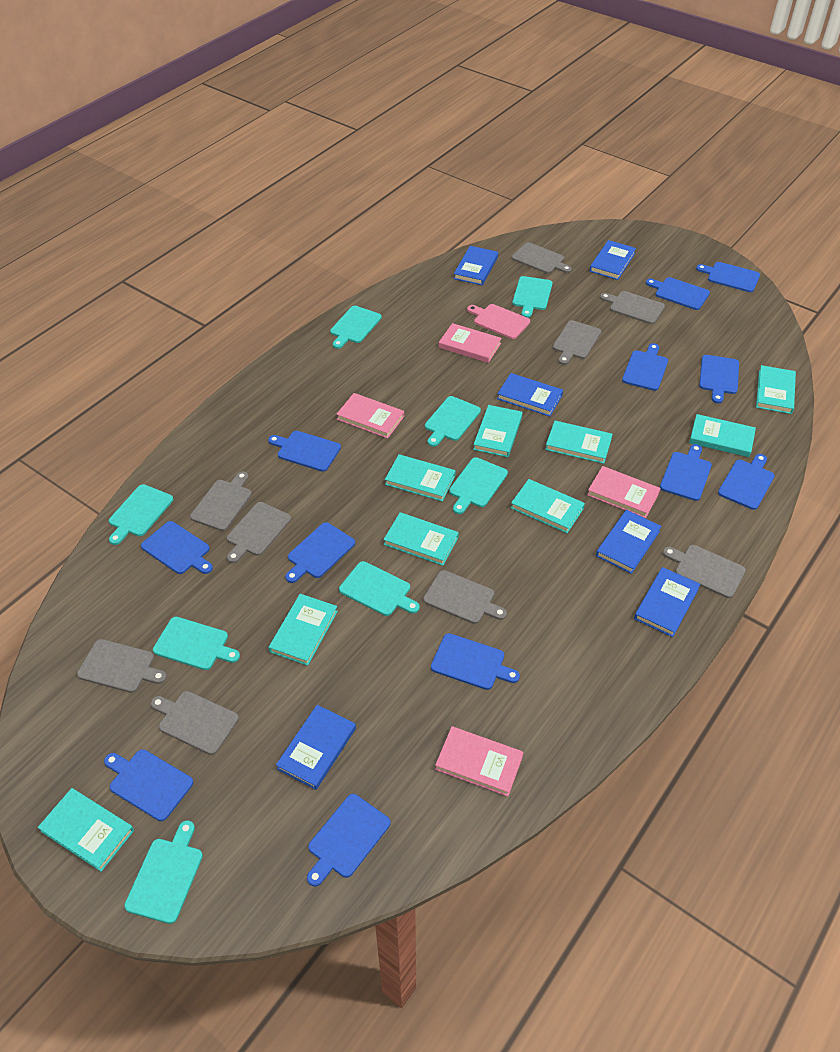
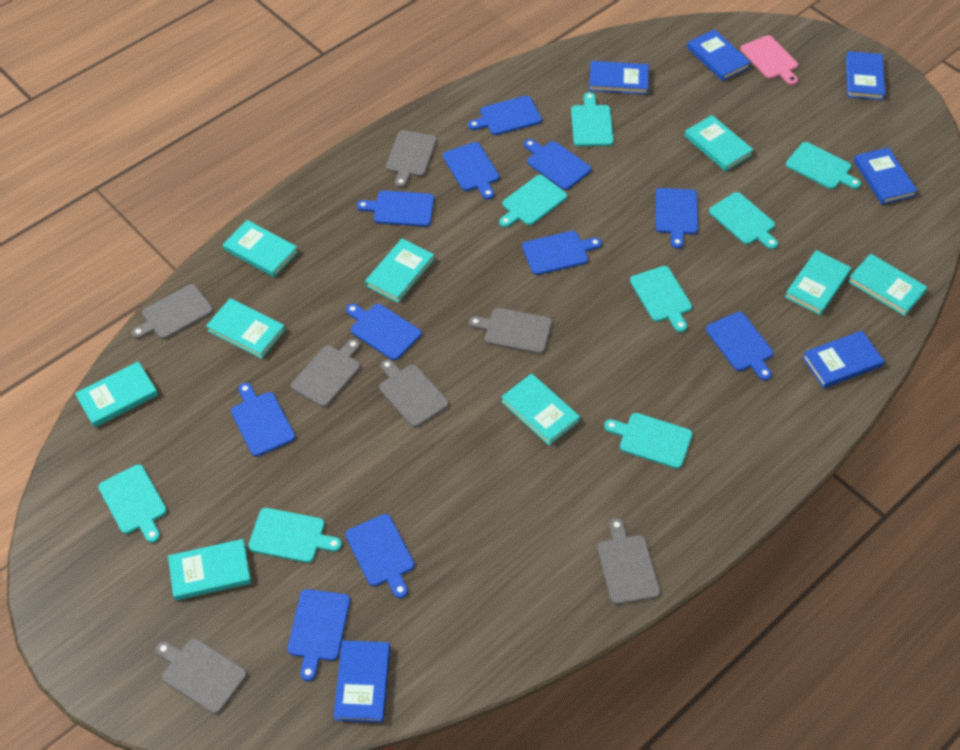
blue cutting board: 12 -> 11
grey cutting board: 9 -> 7
pink book: 4 -> 0

